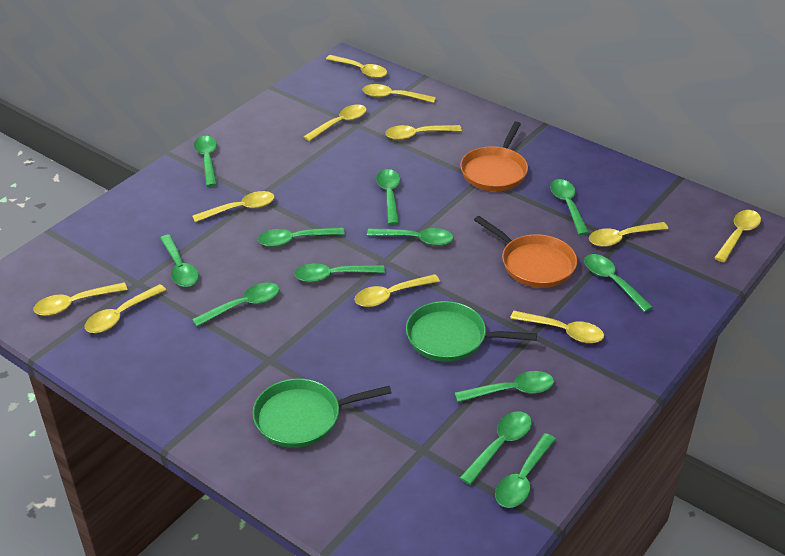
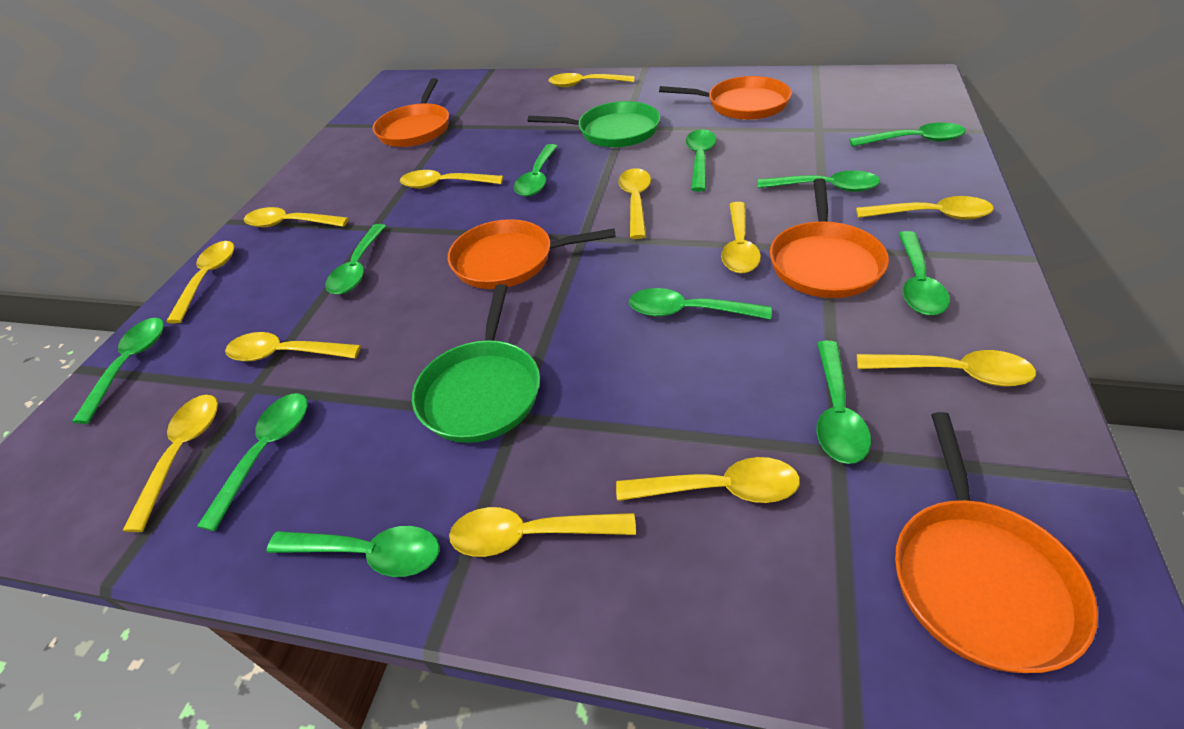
green spoon: 12 -> 11
orange pan: 2 -> 5
yellow spoon: 11 -> 12

